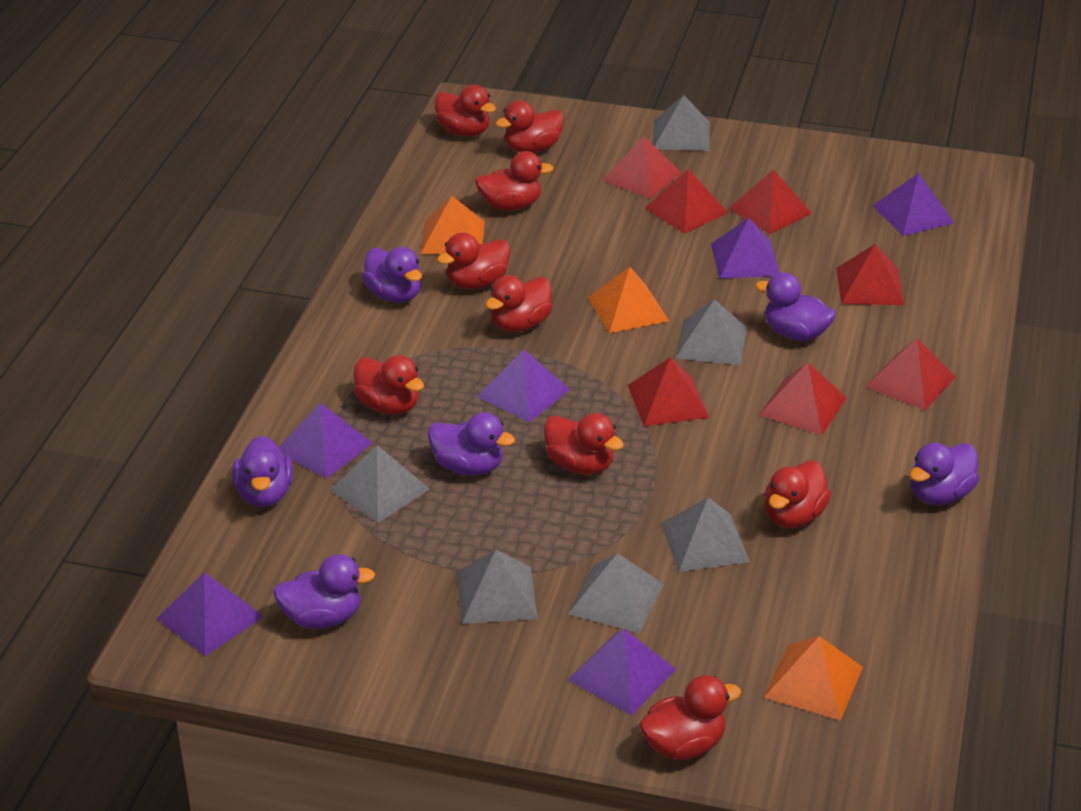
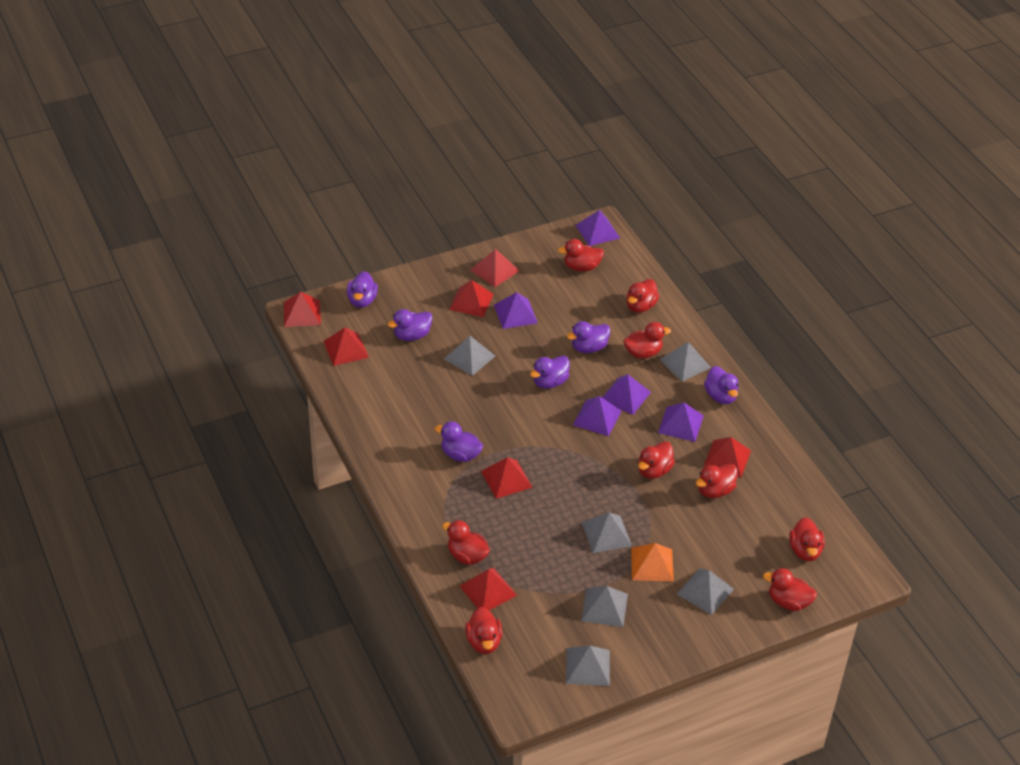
orange pyramid: 3 -> 1
purple pyramid: 6 -> 5

